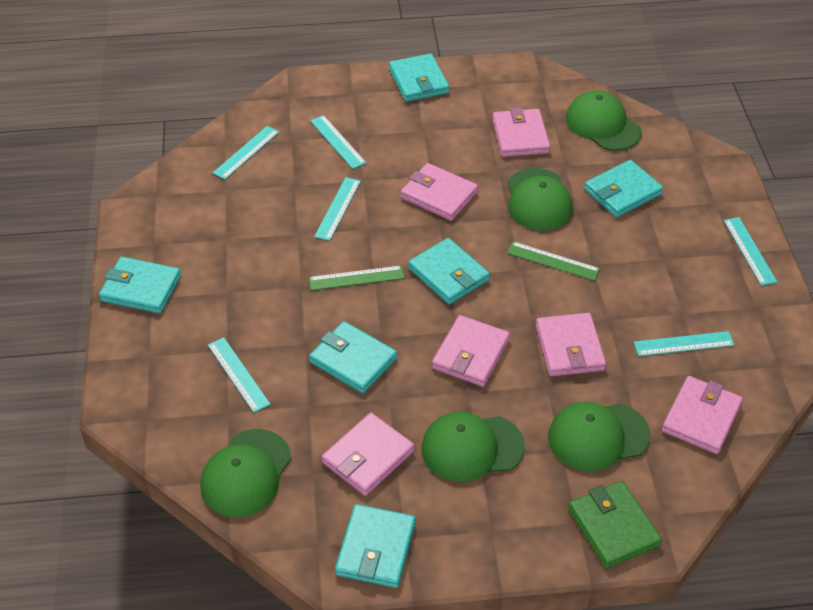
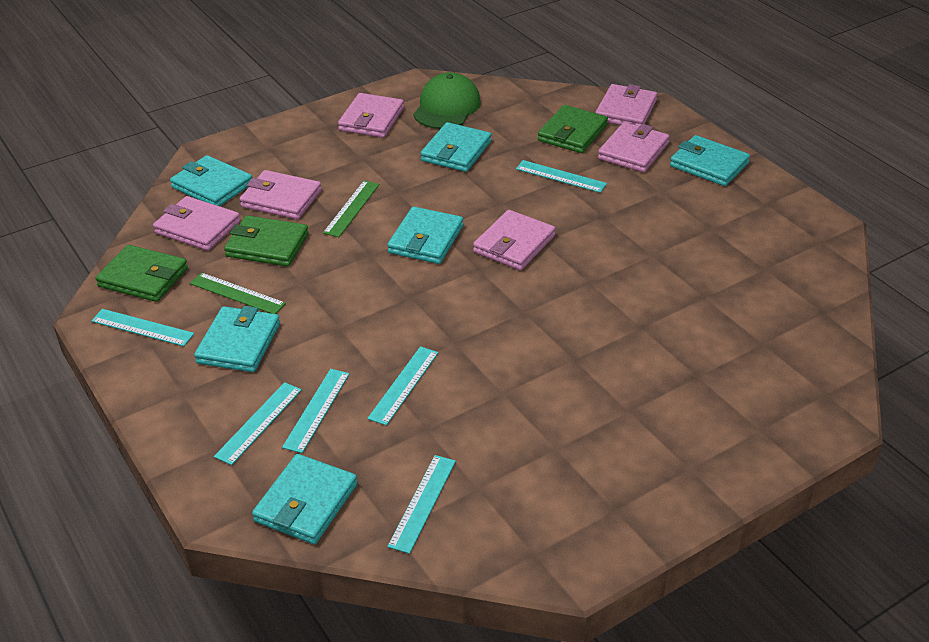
green cap: 5 -> 1
green wallet: 1 -> 3

